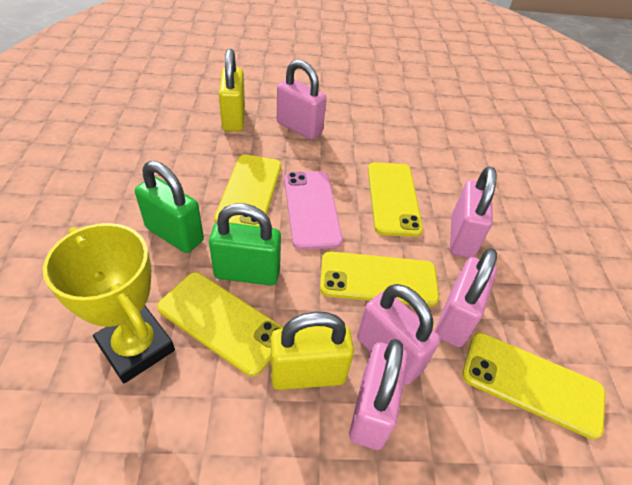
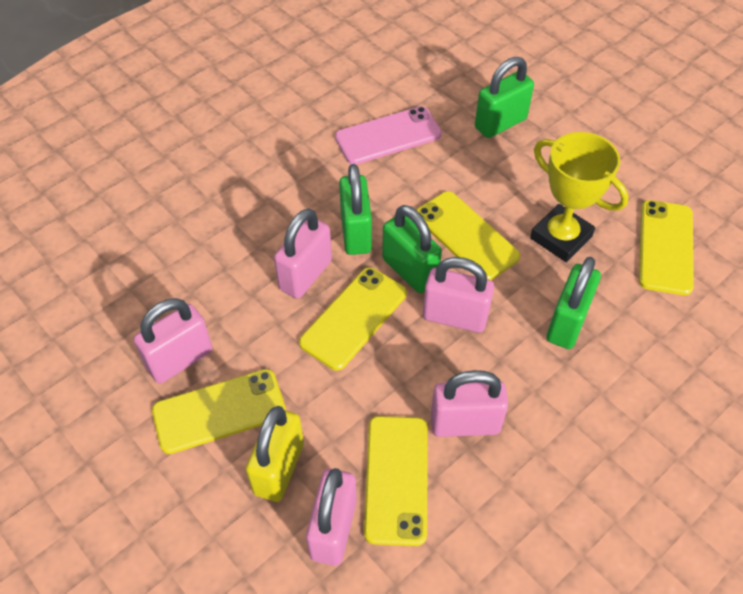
green padlock: 2 -> 4
yellow padlock: 2 -> 1

